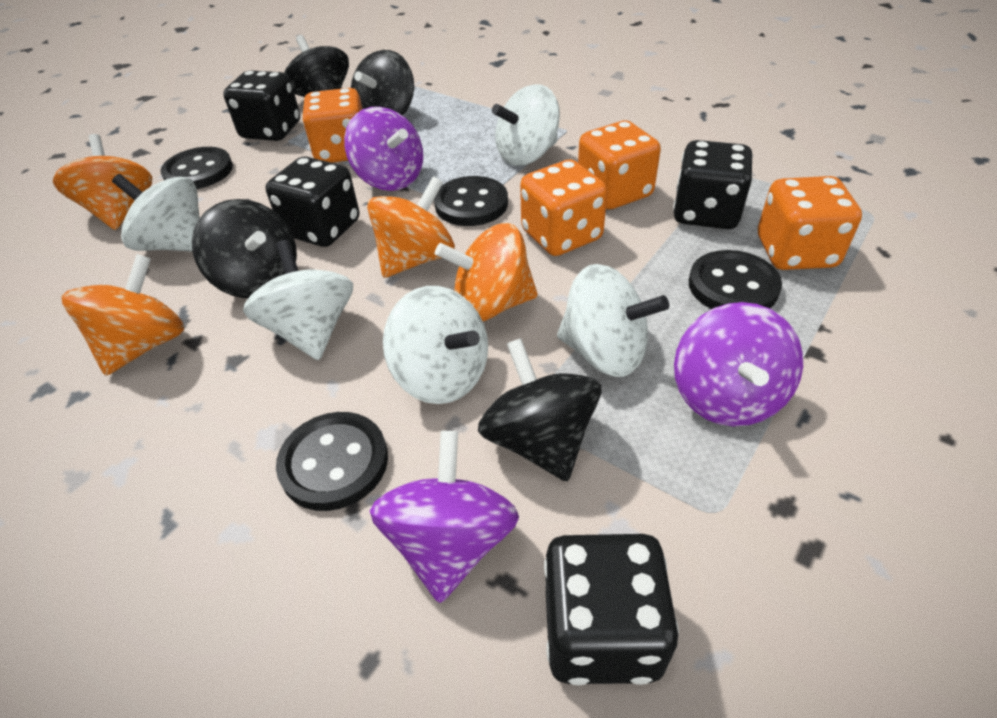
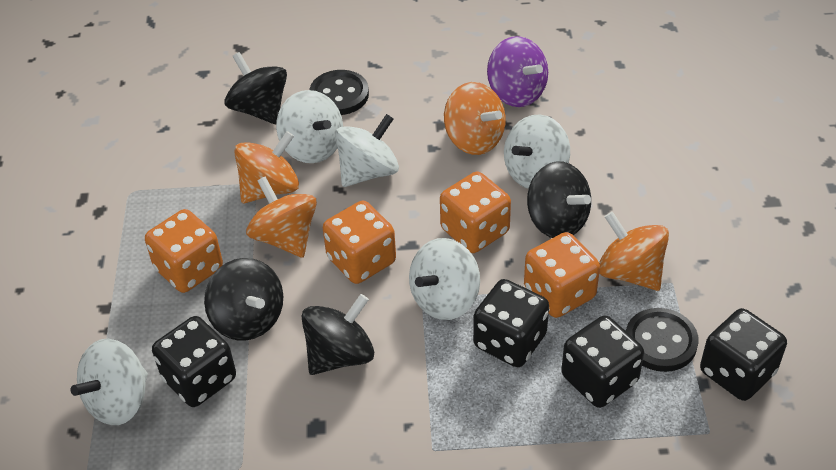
black button: 4 -> 2
purple spinning top: 3 -> 1

